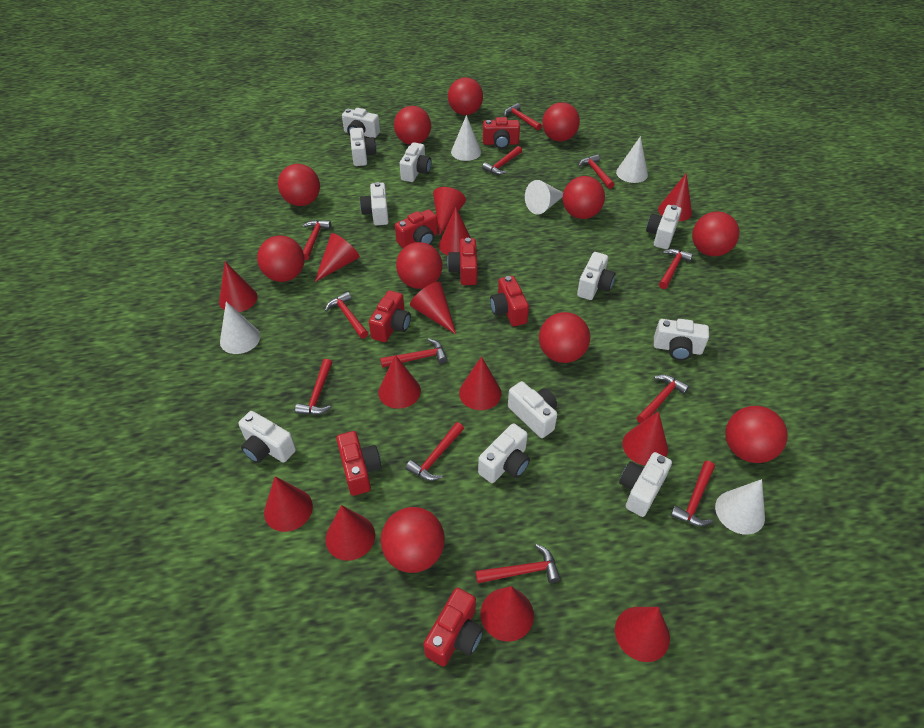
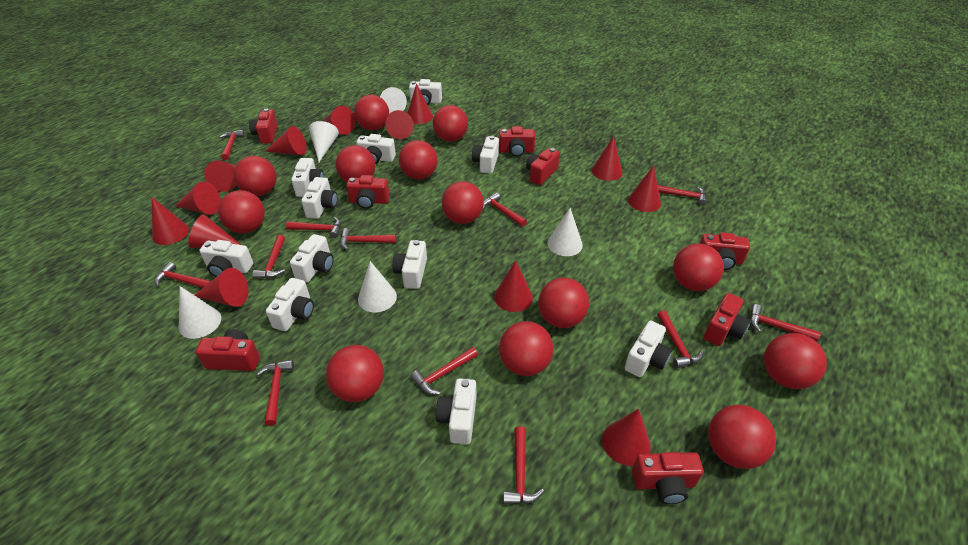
red ball: 11 -> 13
red camera: 7 -> 8

